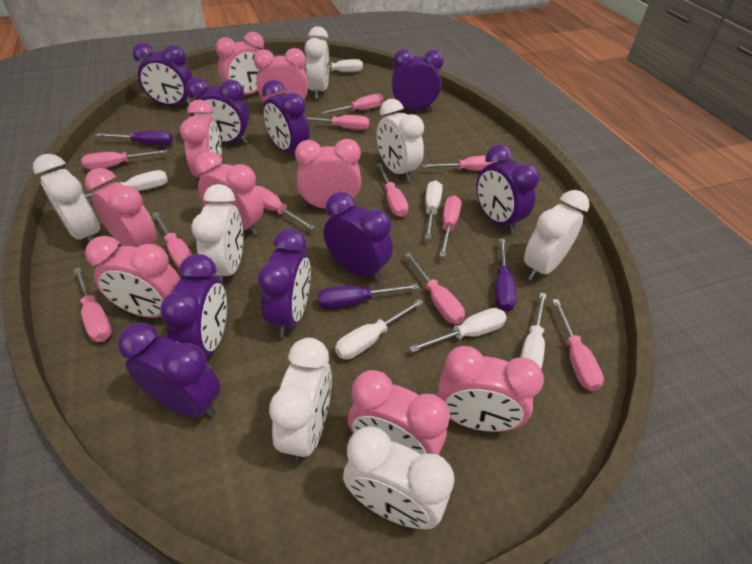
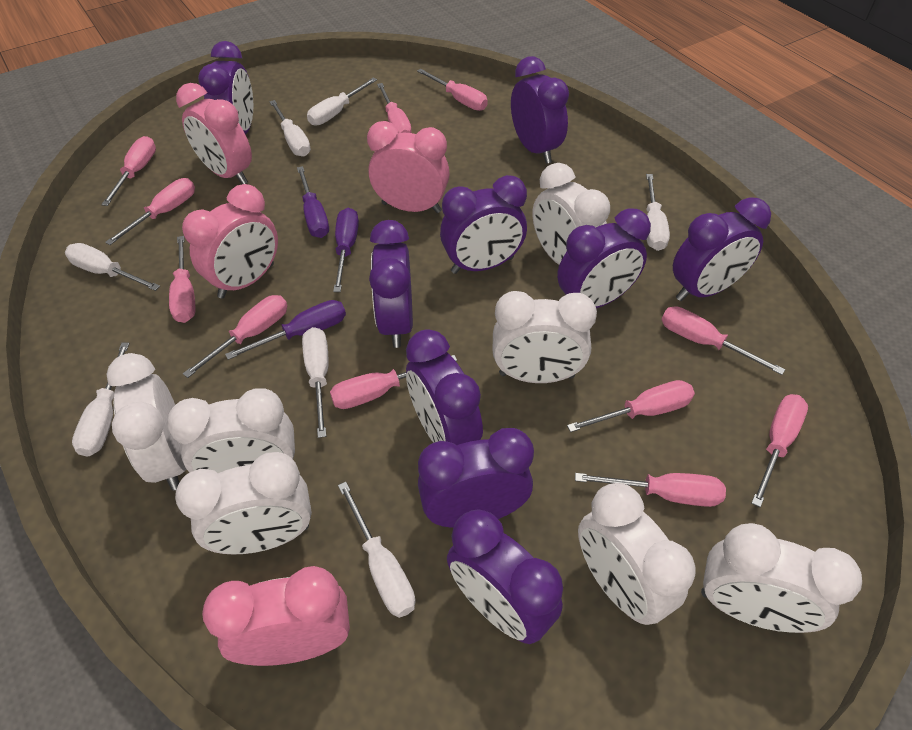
pink clock: 9 -> 4
white screwdriver: 6 -> 7

